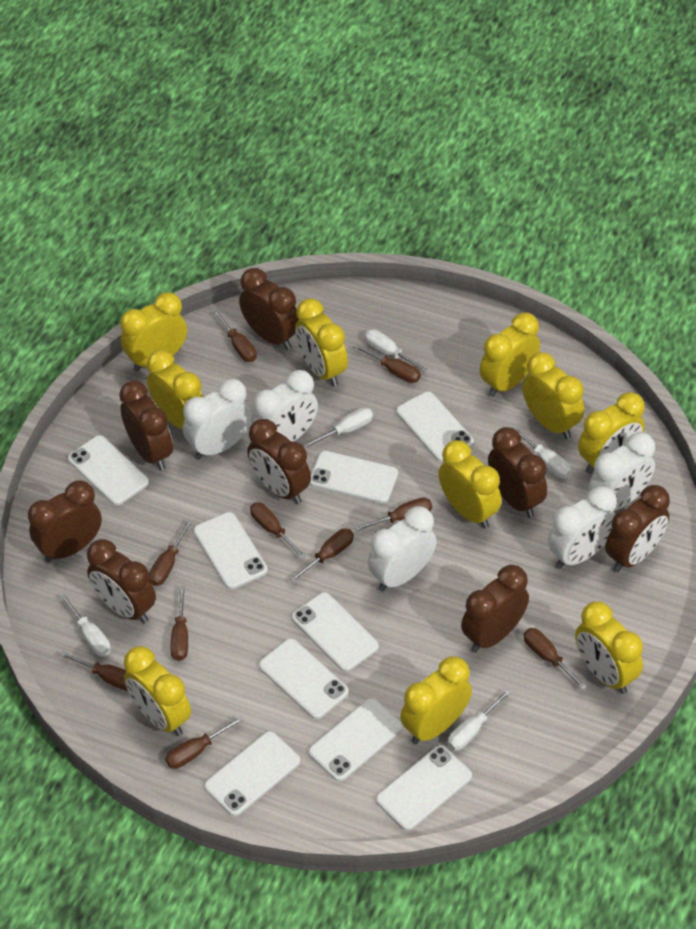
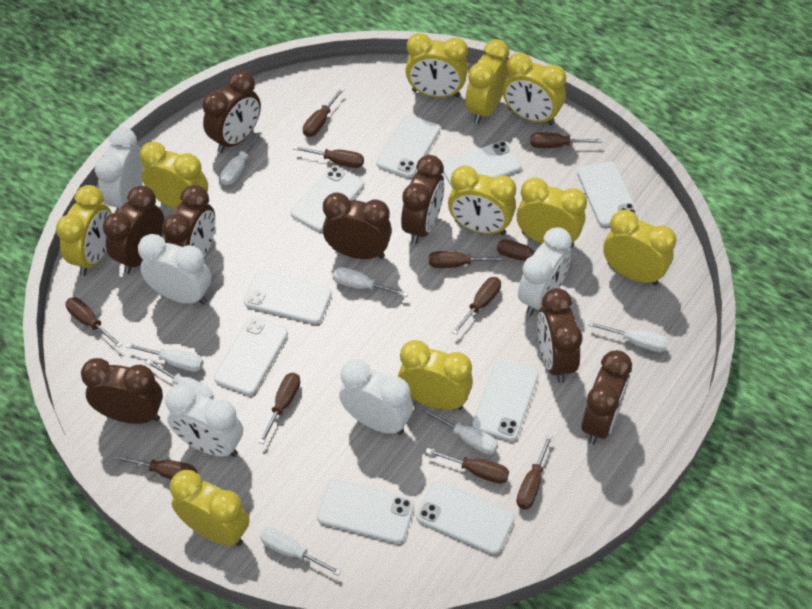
brown screwdriver: 10 -> 11
white screwdriver: 5 -> 7

